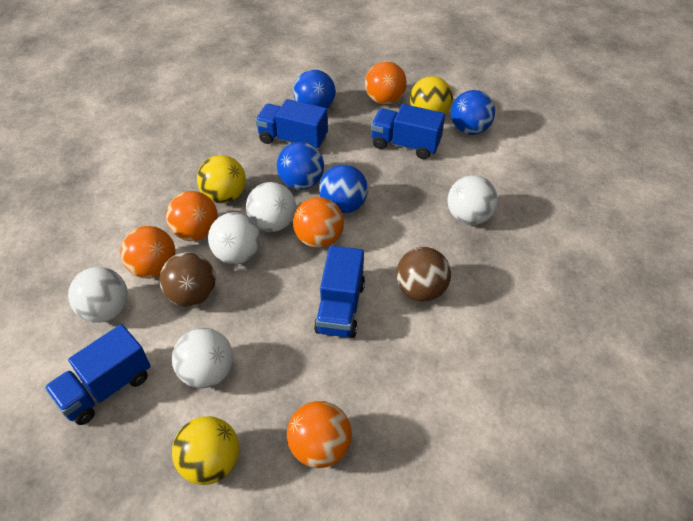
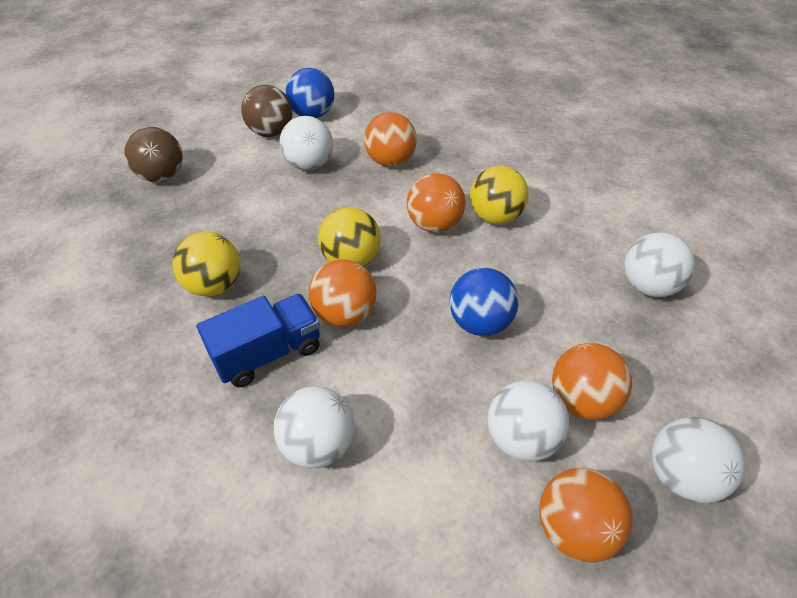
blue ball: 4 -> 2
blue truck: 4 -> 1

